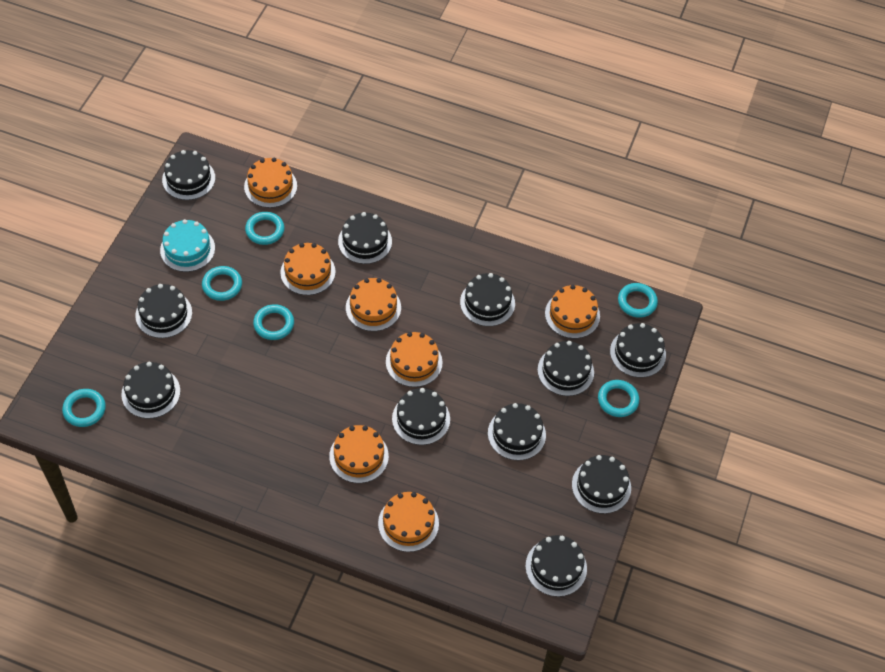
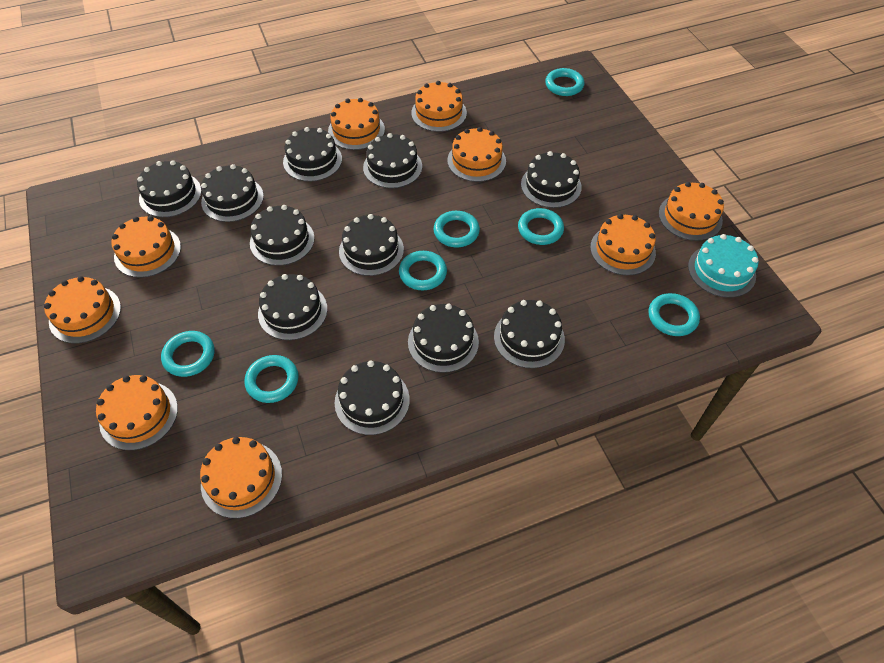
orange cake: 7 -> 9
turquoise ring: 6 -> 7

